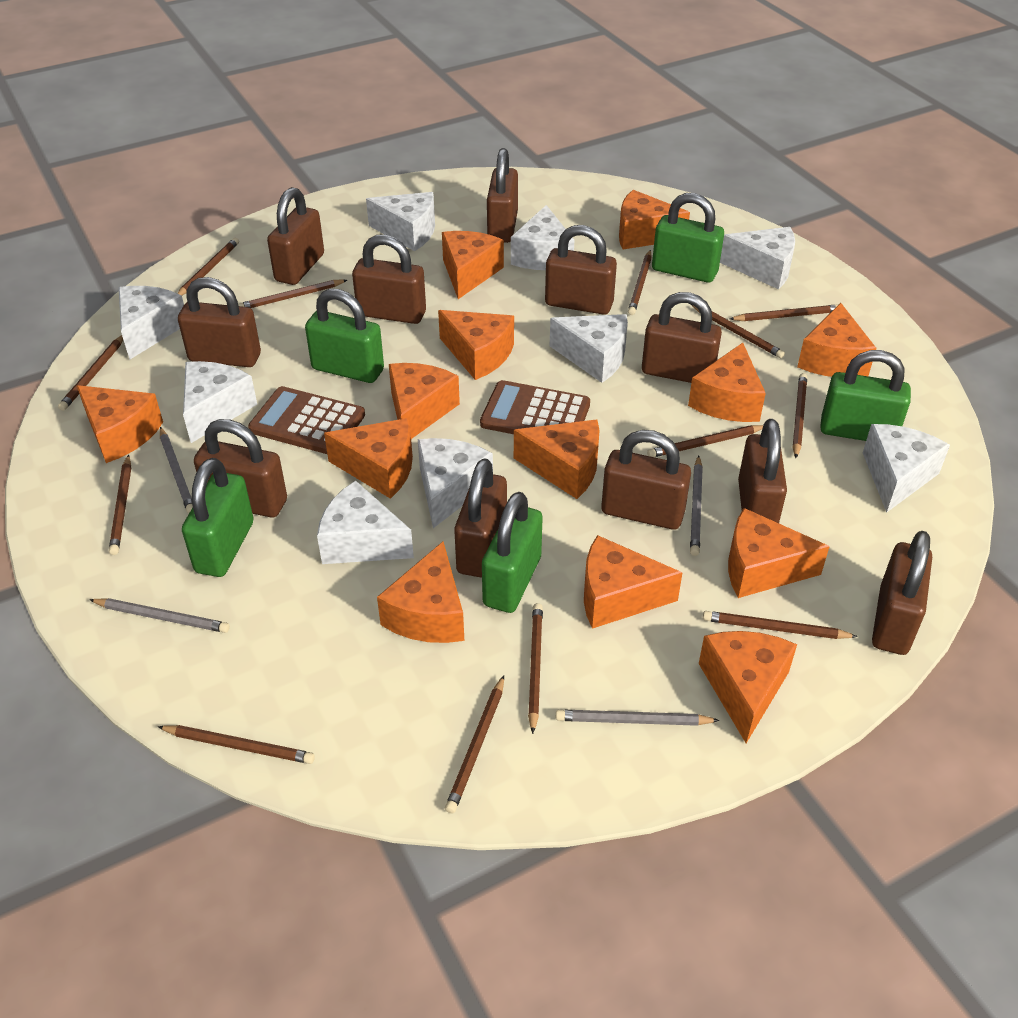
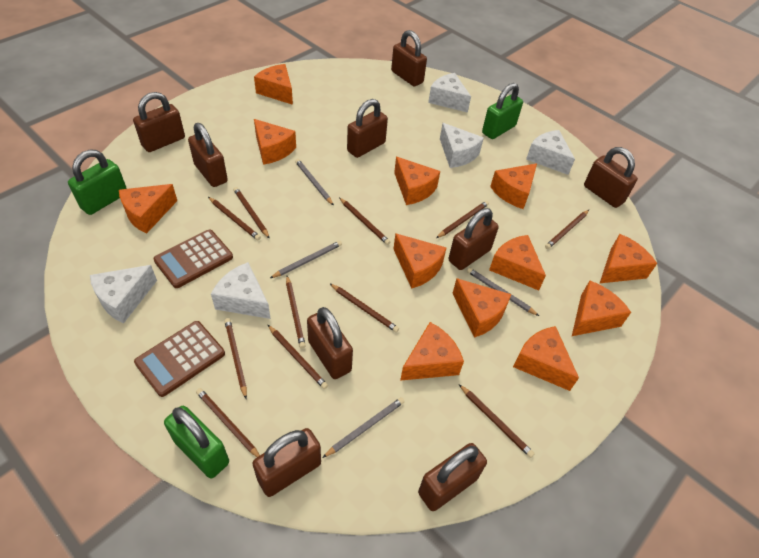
brown padlock: 11 -> 9
brown pencil: 13 -> 11
green padlock: 5 -> 3
orange cheese: 13 -> 12
white cheese: 9 -> 5

